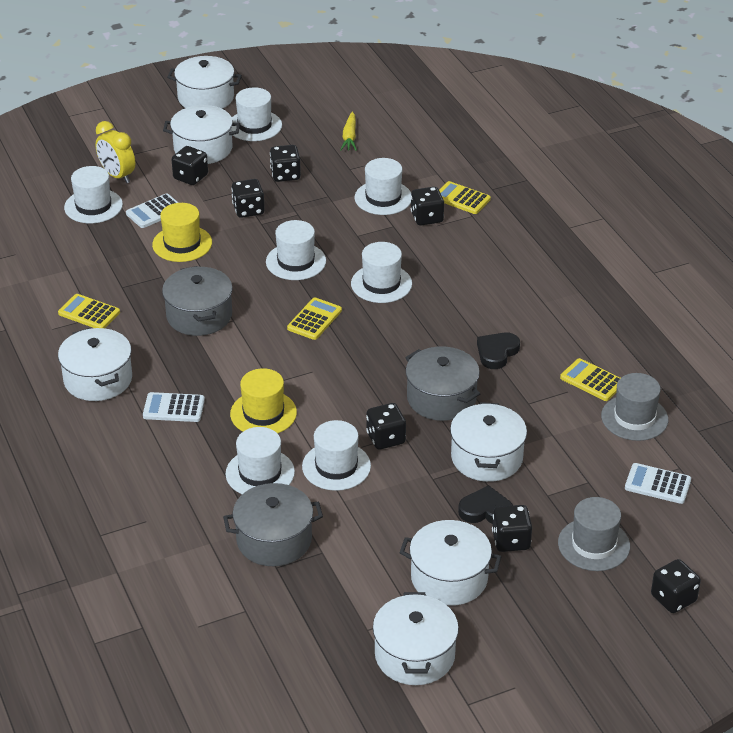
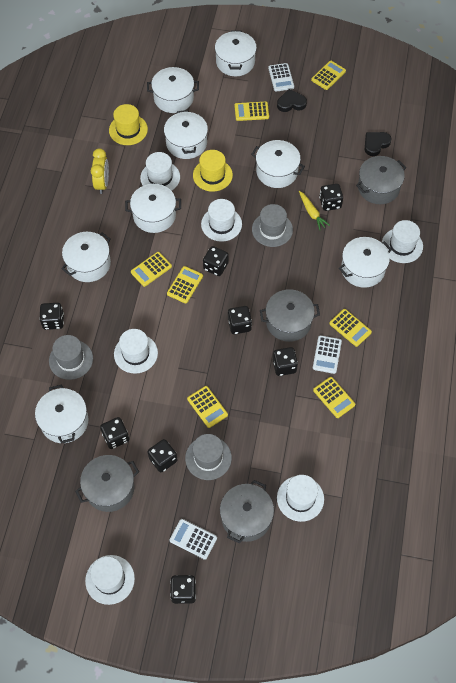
black dice: 7 -> 8
grey hat: 2 -> 3
grey pot: 3 -> 4
white hat: 7 -> 6
white pot: 6 -> 8
yellow calculator: 4 -> 7

